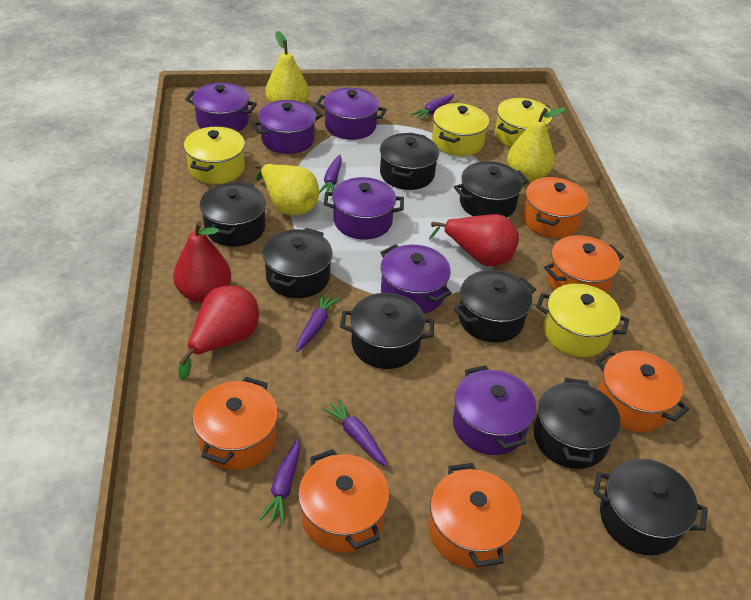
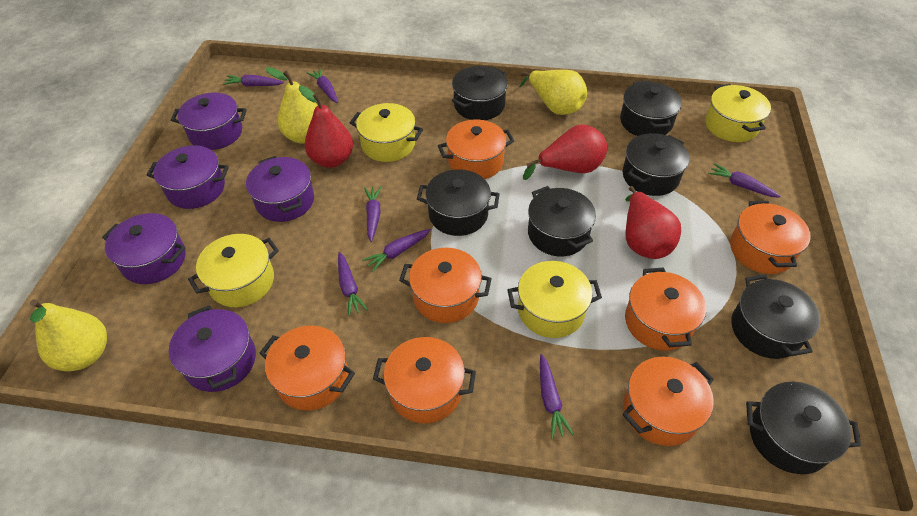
black pot: 8 -> 7
orange pot: 6 -> 7
purple carrot: 5 -> 7
purple pot: 6 -> 5

